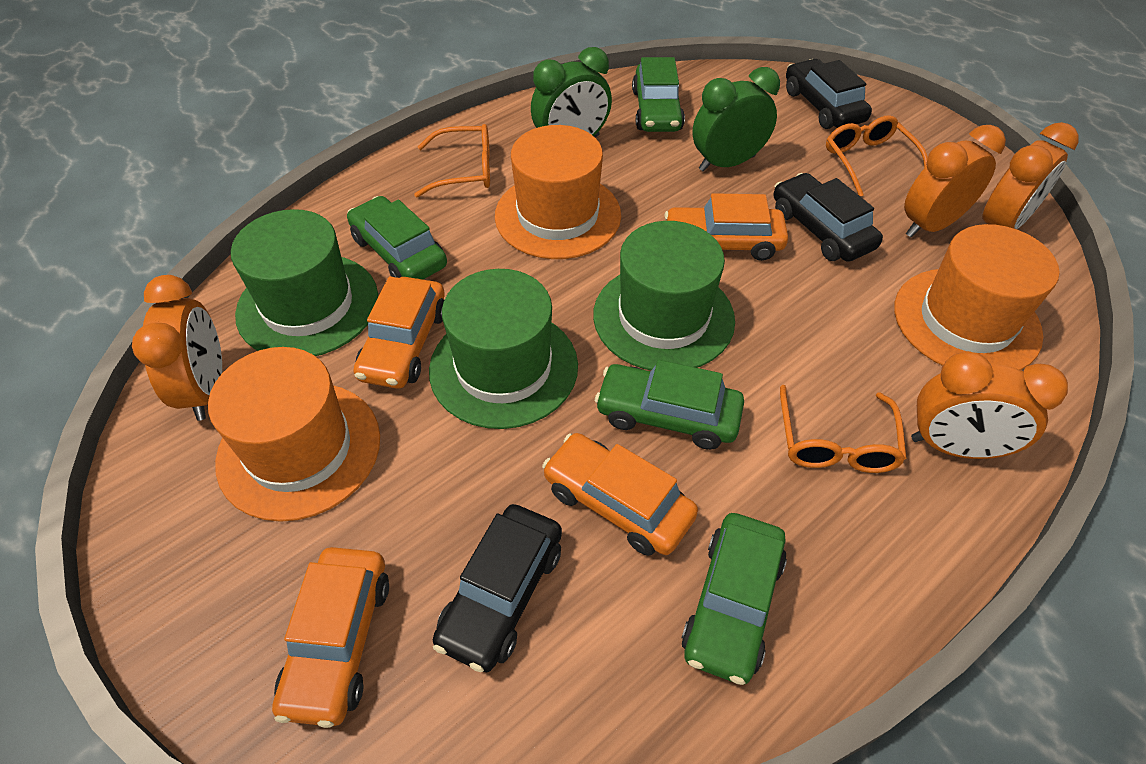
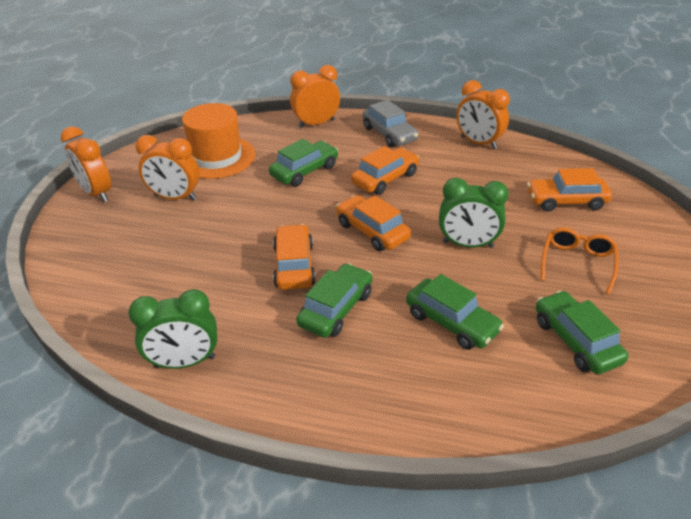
black car: 3 -> 0
green hat: 3 -> 0
grey car: 0 -> 1
orange glasses: 3 -> 1
orange hat: 3 -> 1

